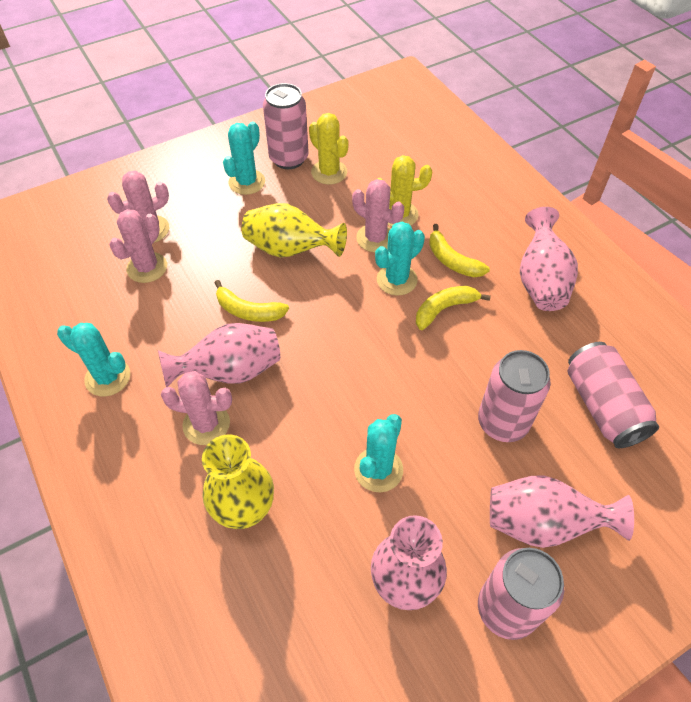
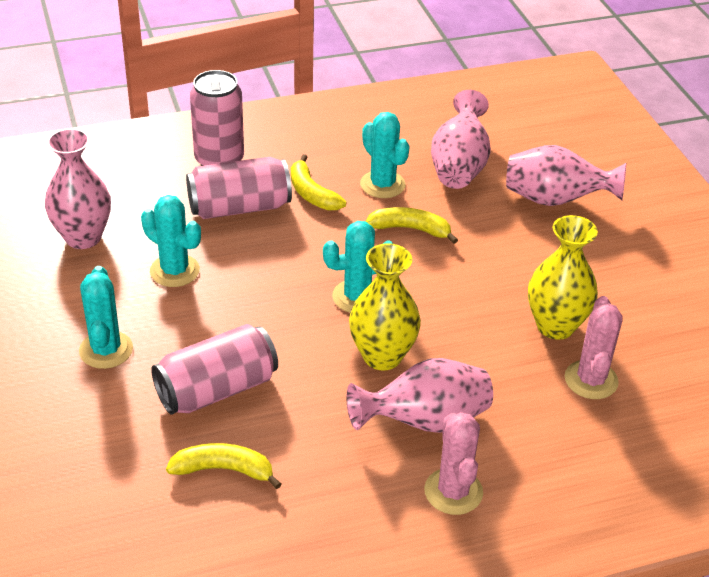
pink cactus: 4 -> 2
pink can: 4 -> 3
yellow cactus: 2 -> 0

